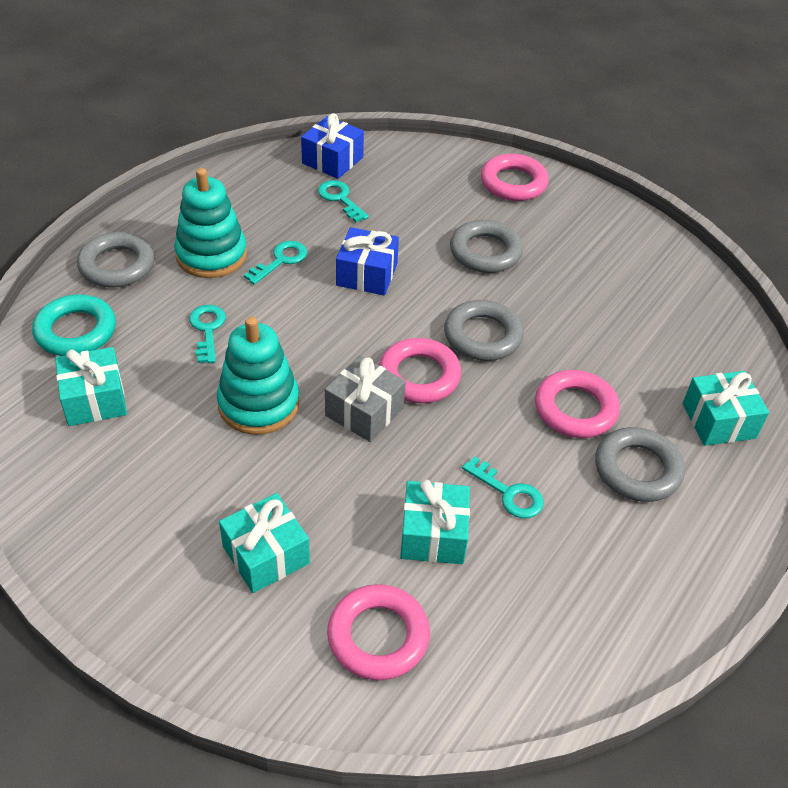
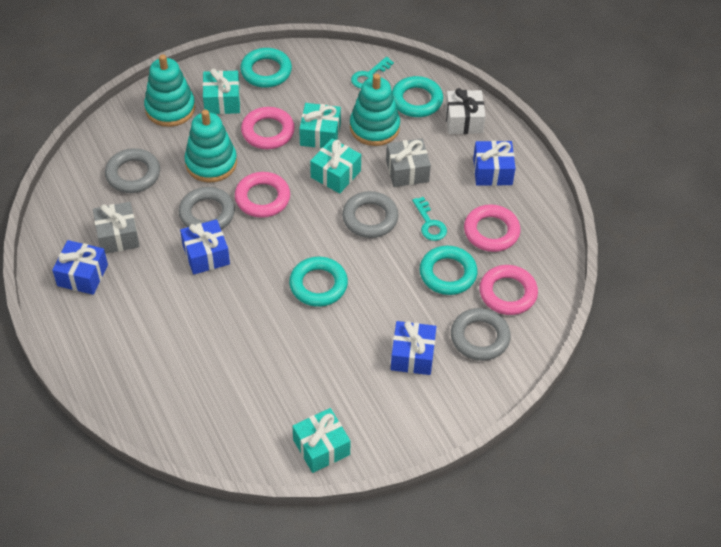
blue gift: 2 -> 4
grey gift: 1 -> 2
turquoise key: 4 -> 2
turquoise ring: 1 -> 4
turquoise stacking toy: 2 -> 3
white gift: 0 -> 1

